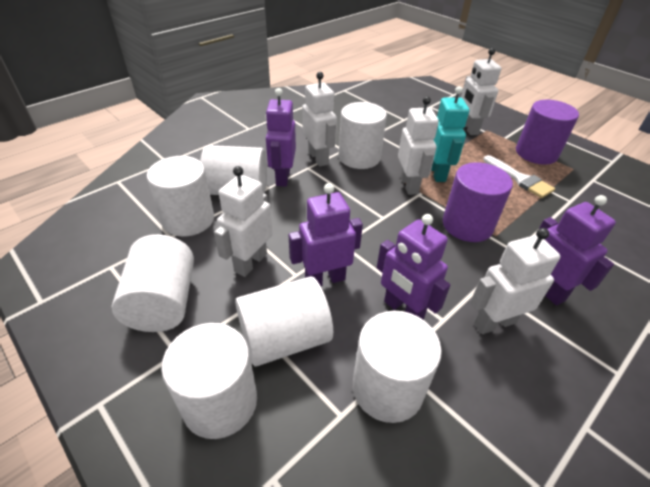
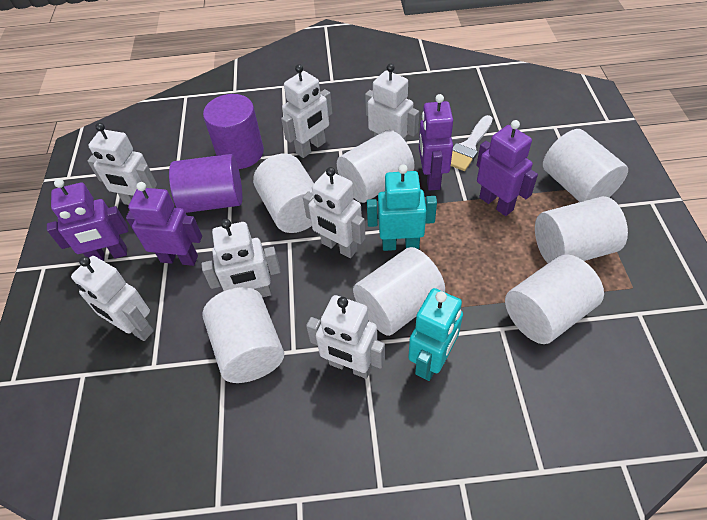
turquoise robot: 1 -> 2
white robot: 5 -> 7

